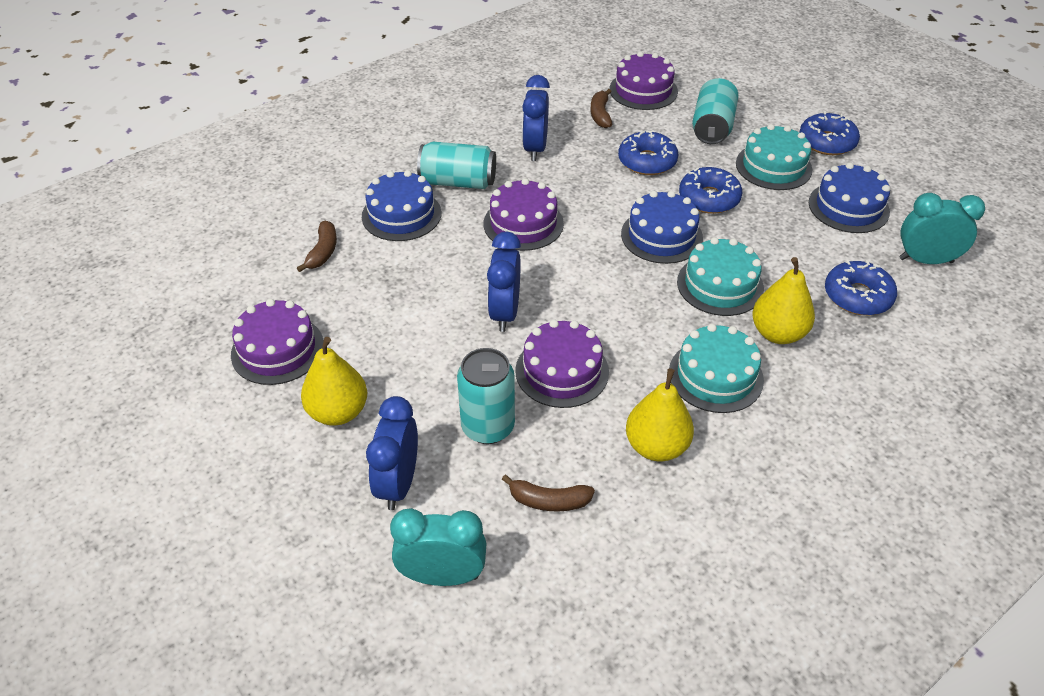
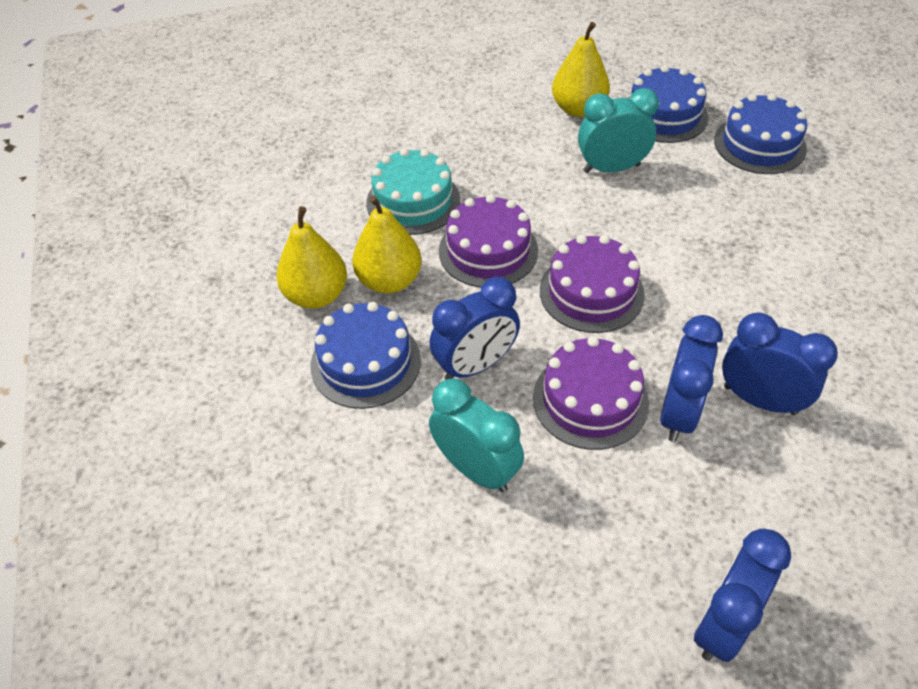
blue clock: 3 -> 4
blue donut: 4 -> 0
brown banana: 3 -> 0
purple cake: 4 -> 3
turquoise cake: 3 -> 1
turquoise can: 3 -> 0

